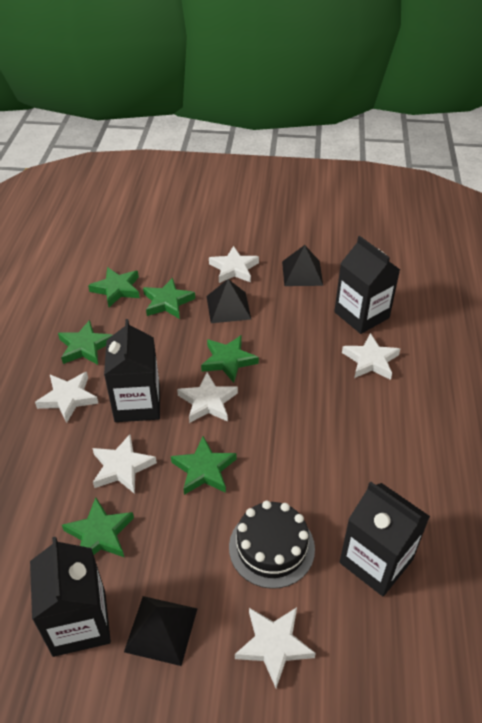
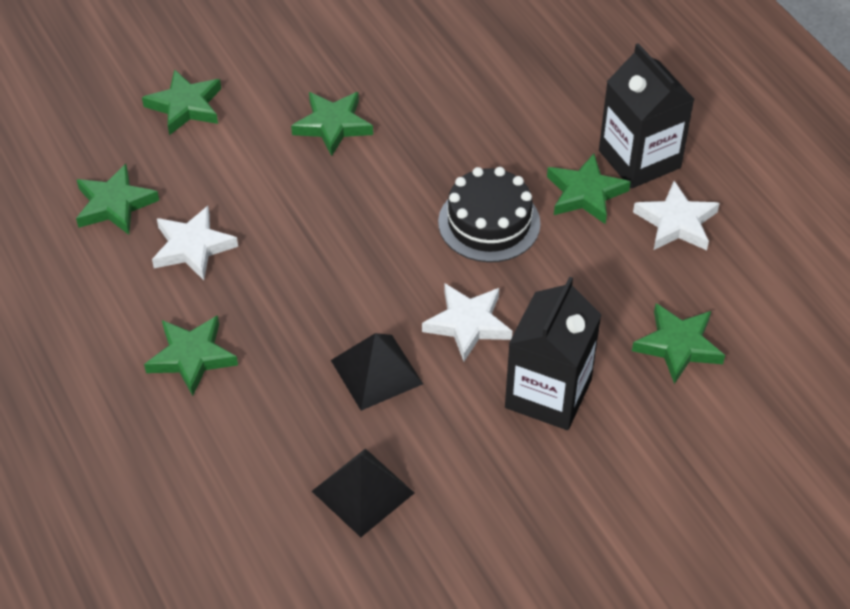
black carton: 4 -> 2
black pyramid: 3 -> 2
white star: 6 -> 3

